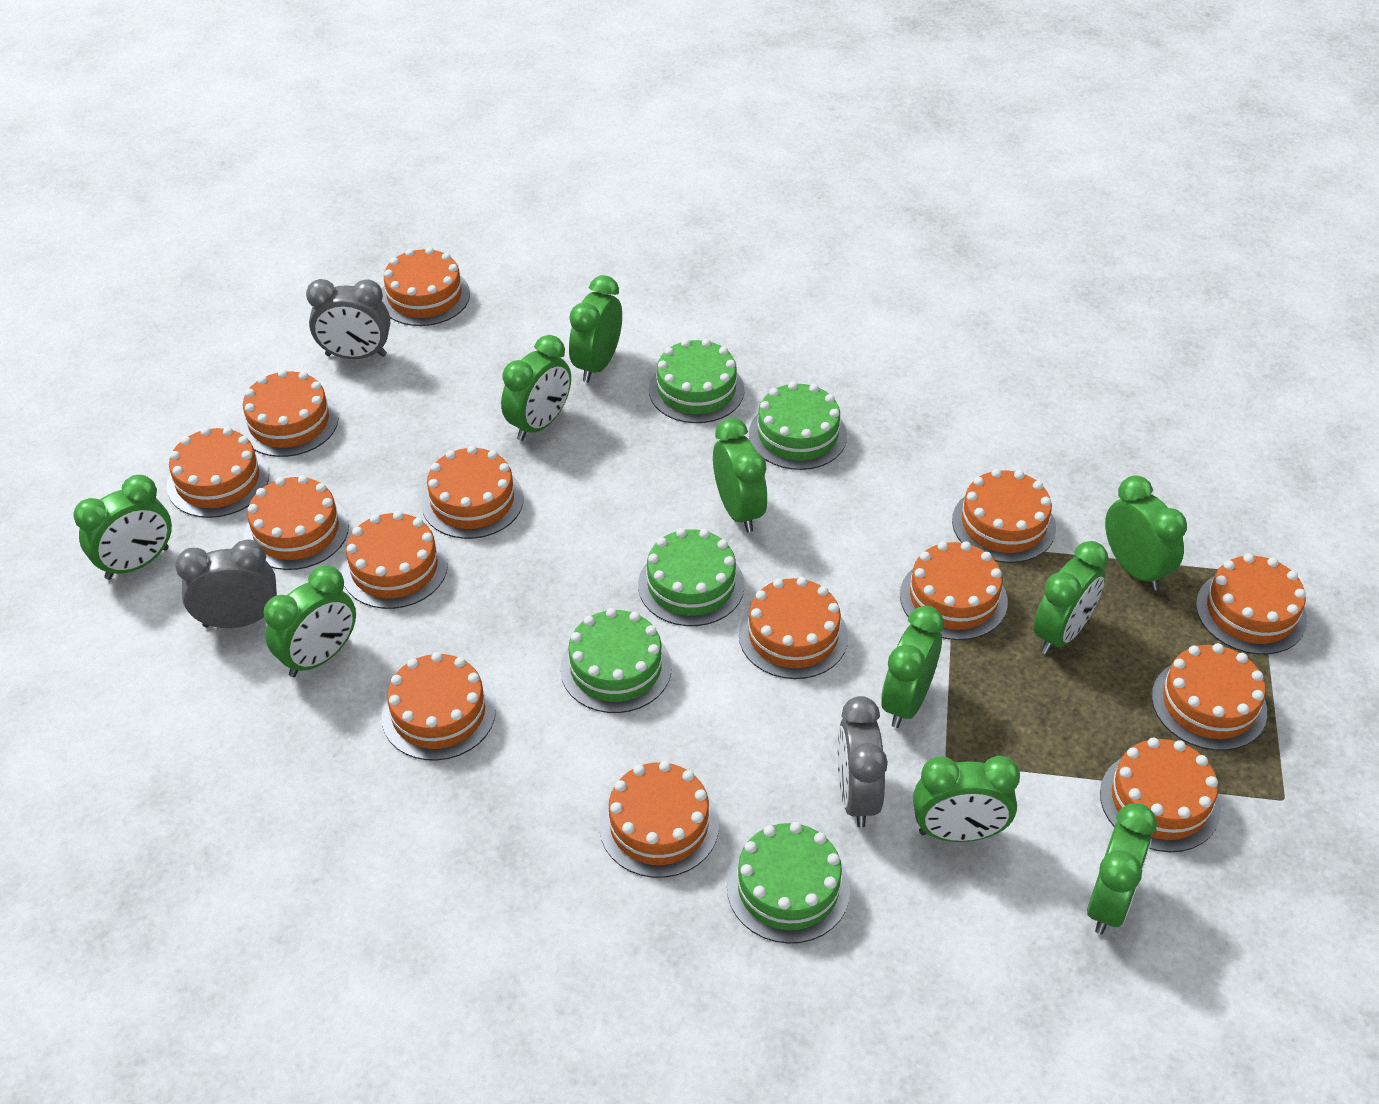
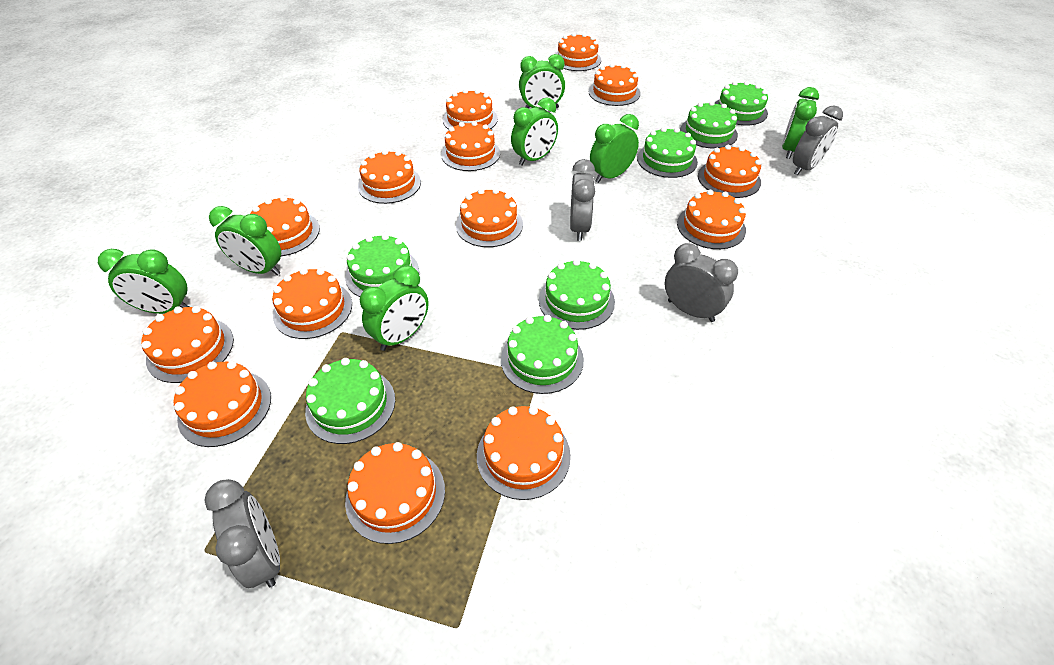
green cake: 5 -> 7
green clock: 10 -> 7
grey clock: 3 -> 4

